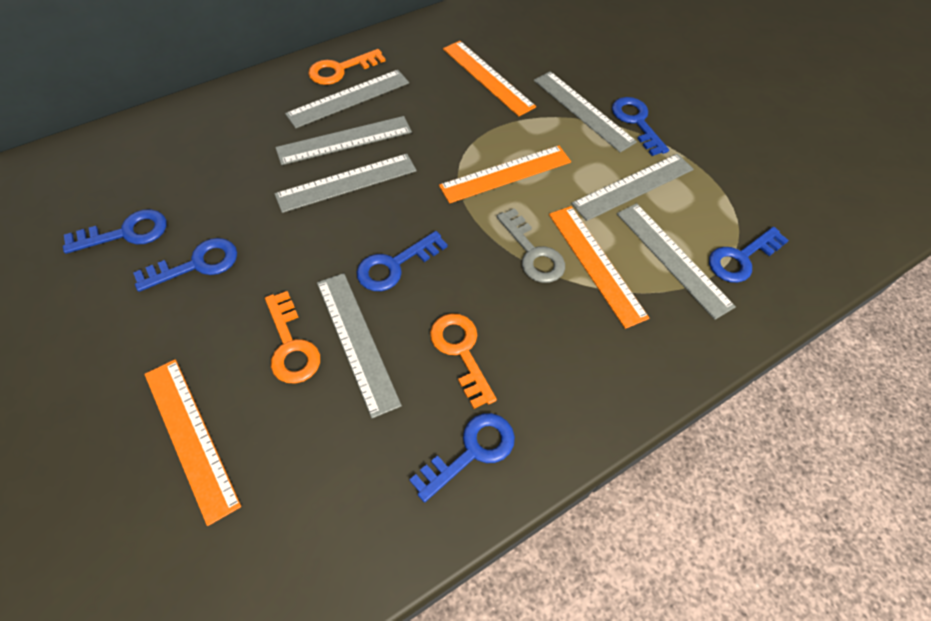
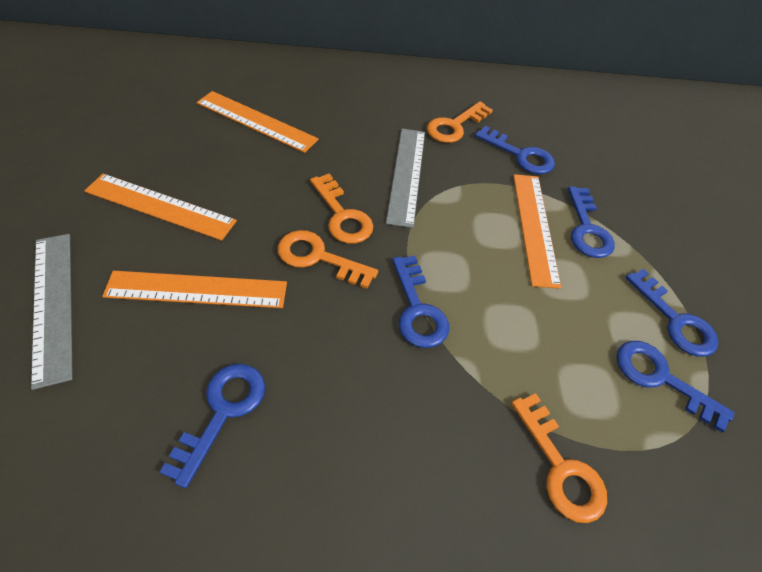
grey key: 1 -> 0
grey ruler: 7 -> 2
orange key: 3 -> 4

